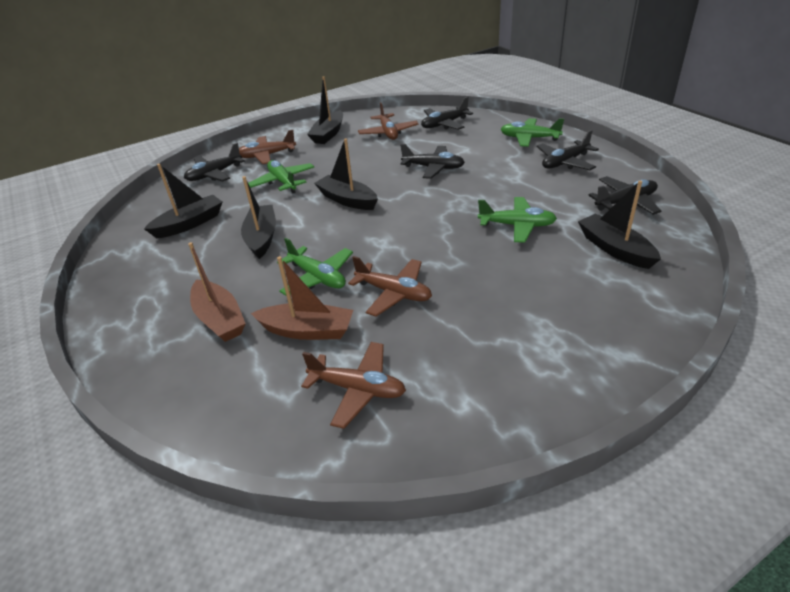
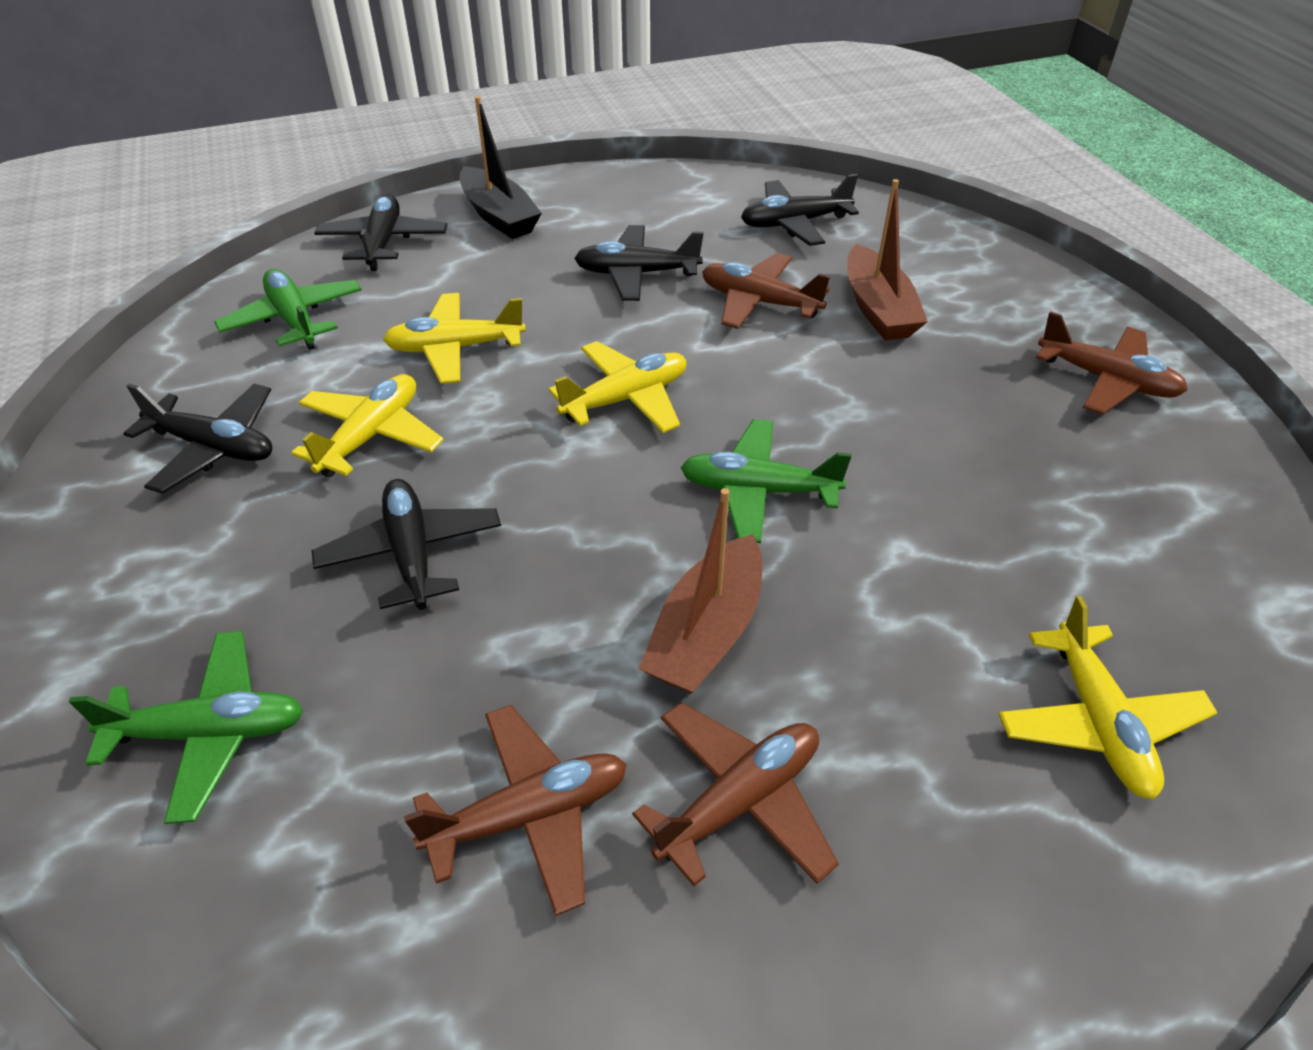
black boat: 5 -> 1
green plane: 4 -> 3
yellow plane: 0 -> 4

